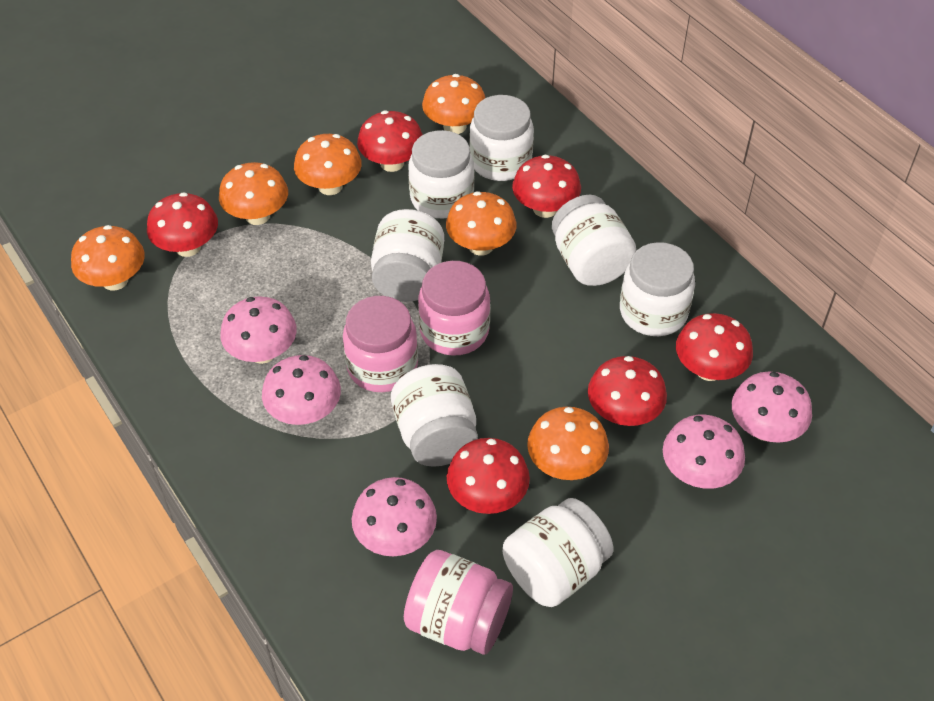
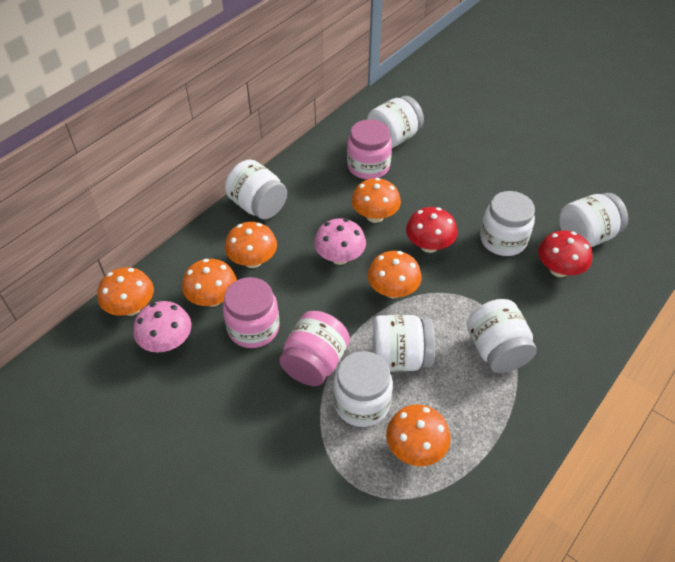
pink mushroom: 5 -> 2
red mushroom: 6 -> 2

